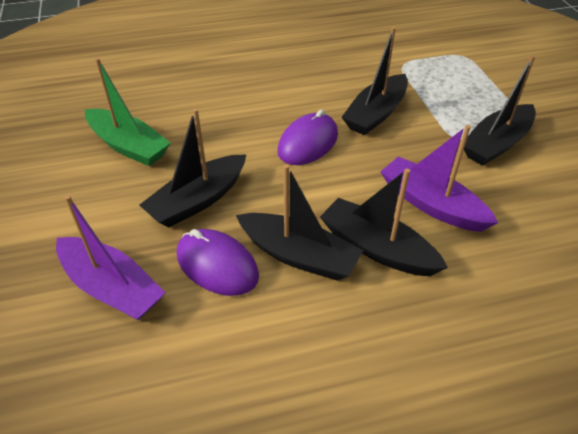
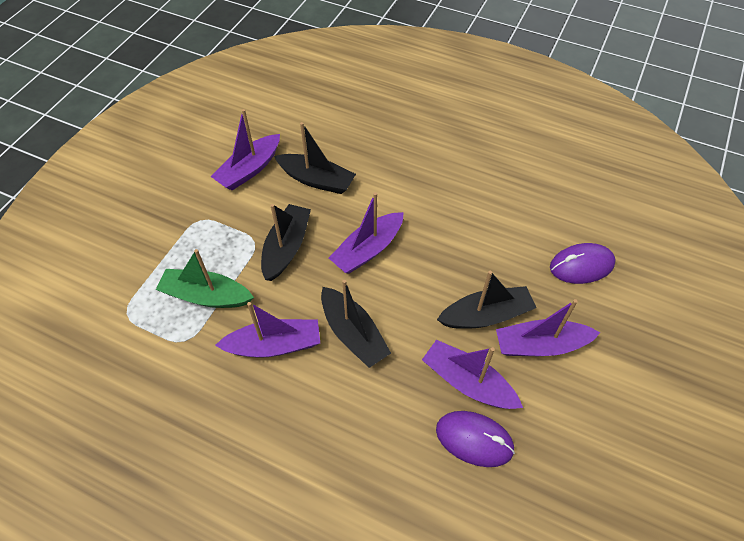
black boat: 5 -> 4
purple boat: 2 -> 5

